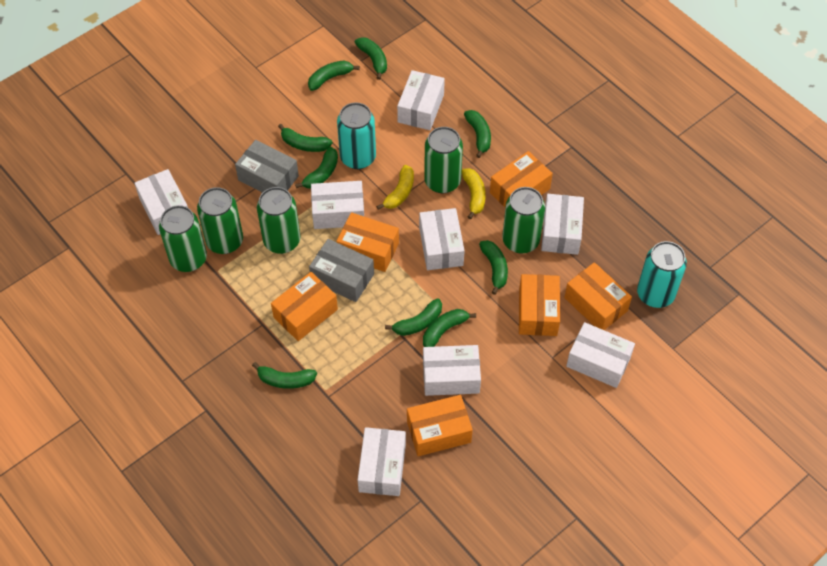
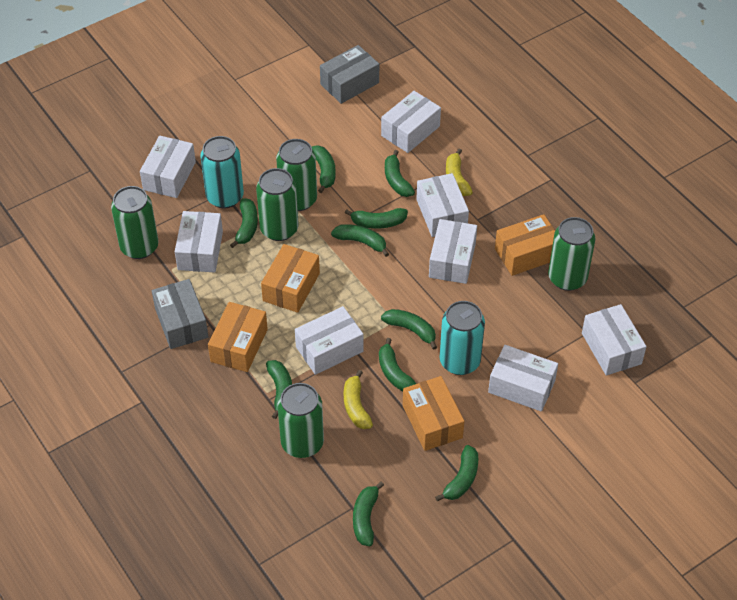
green banana: 9 -> 10
orange box: 6 -> 4

